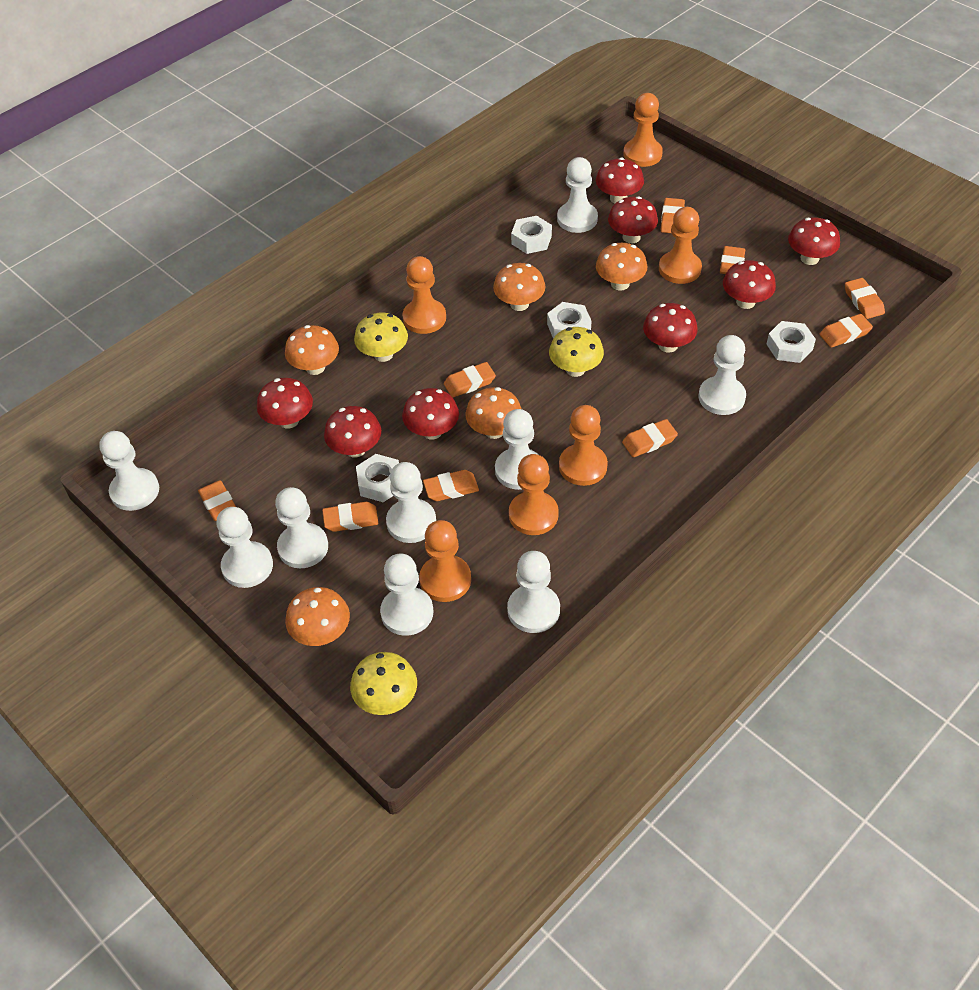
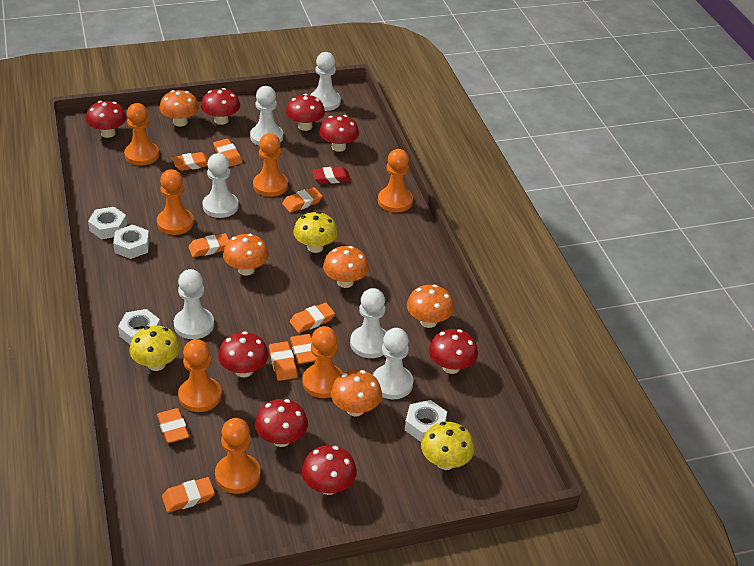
orange pawn: 6 -> 7
red eraser: 0 -> 1
white pawn: 9 -> 6

